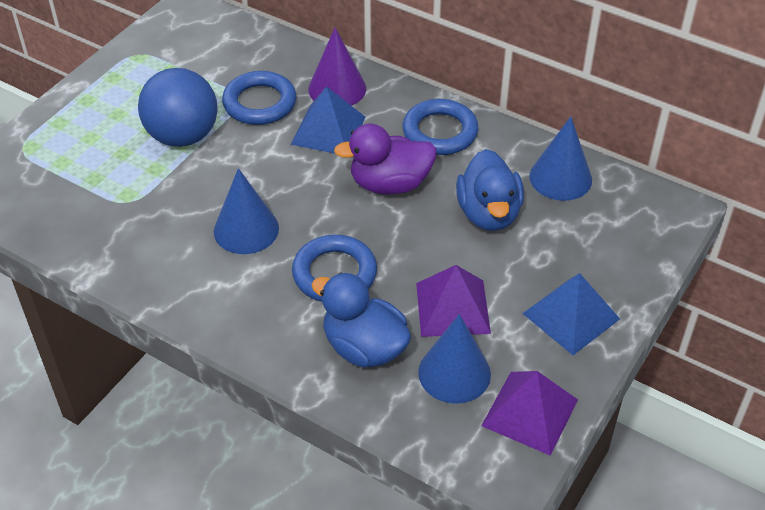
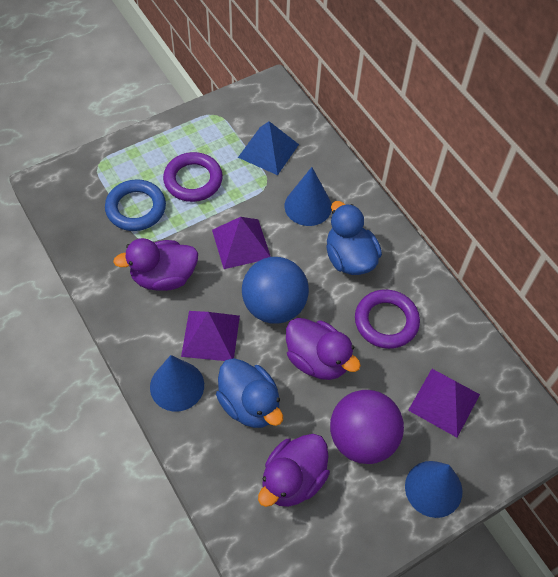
blue pyramid: 2 -> 1
blue ring: 3 -> 1
purple ball: 0 -> 1
purple cone: 1 -> 0
purple duck: 1 -> 3
purple pyramid: 2 -> 3
purple ring: 0 -> 2

